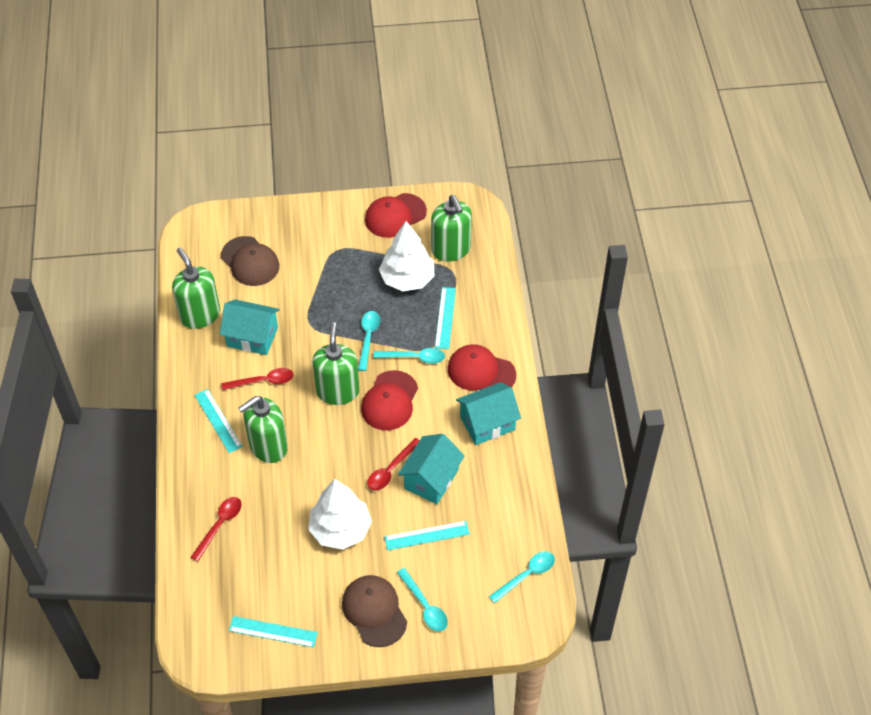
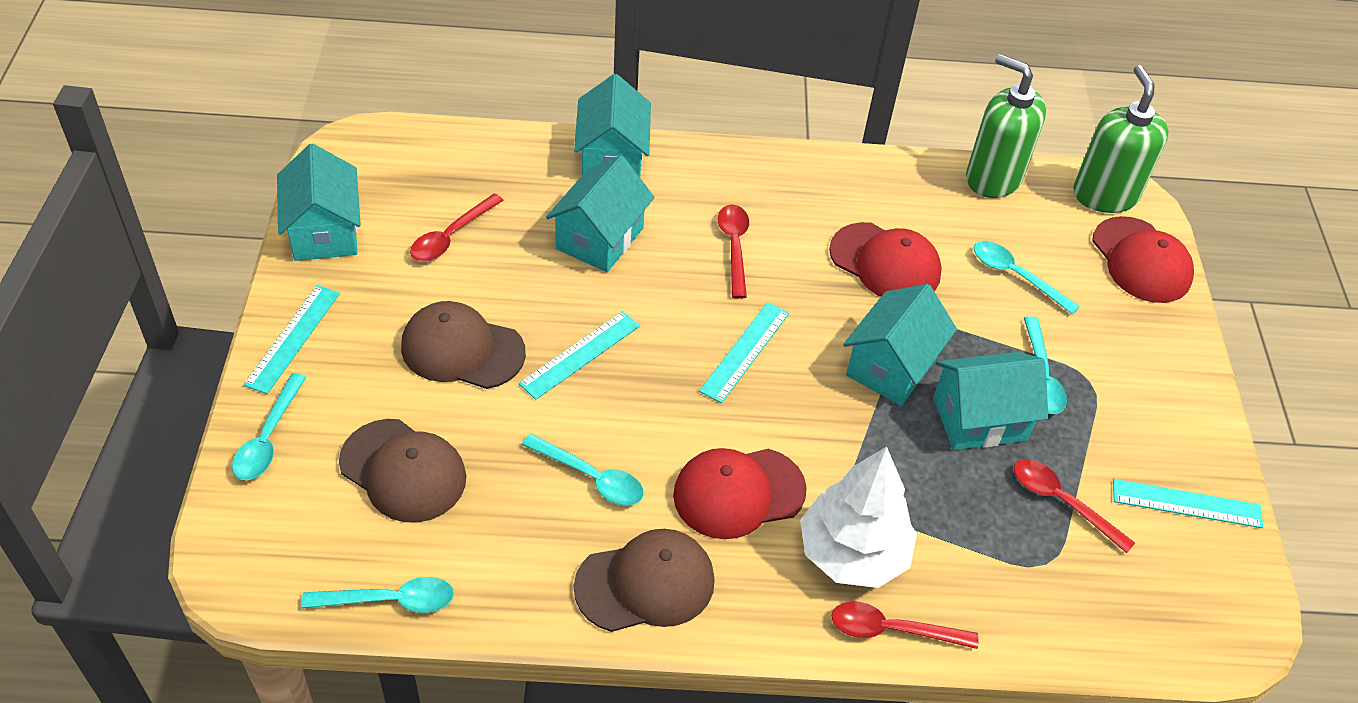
brown cap: 2 -> 3
green soap dispenser: 4 -> 2
red spoon: 3 -> 4
turquoise house: 3 -> 5
turquoise spoon: 4 -> 5
white tree: 2 -> 1

